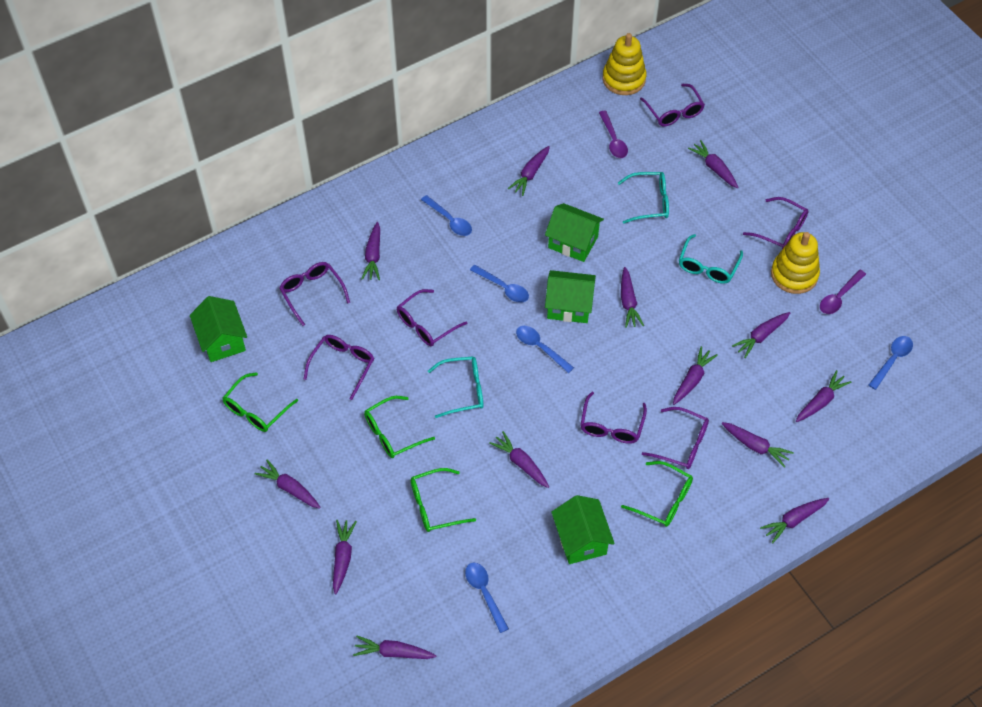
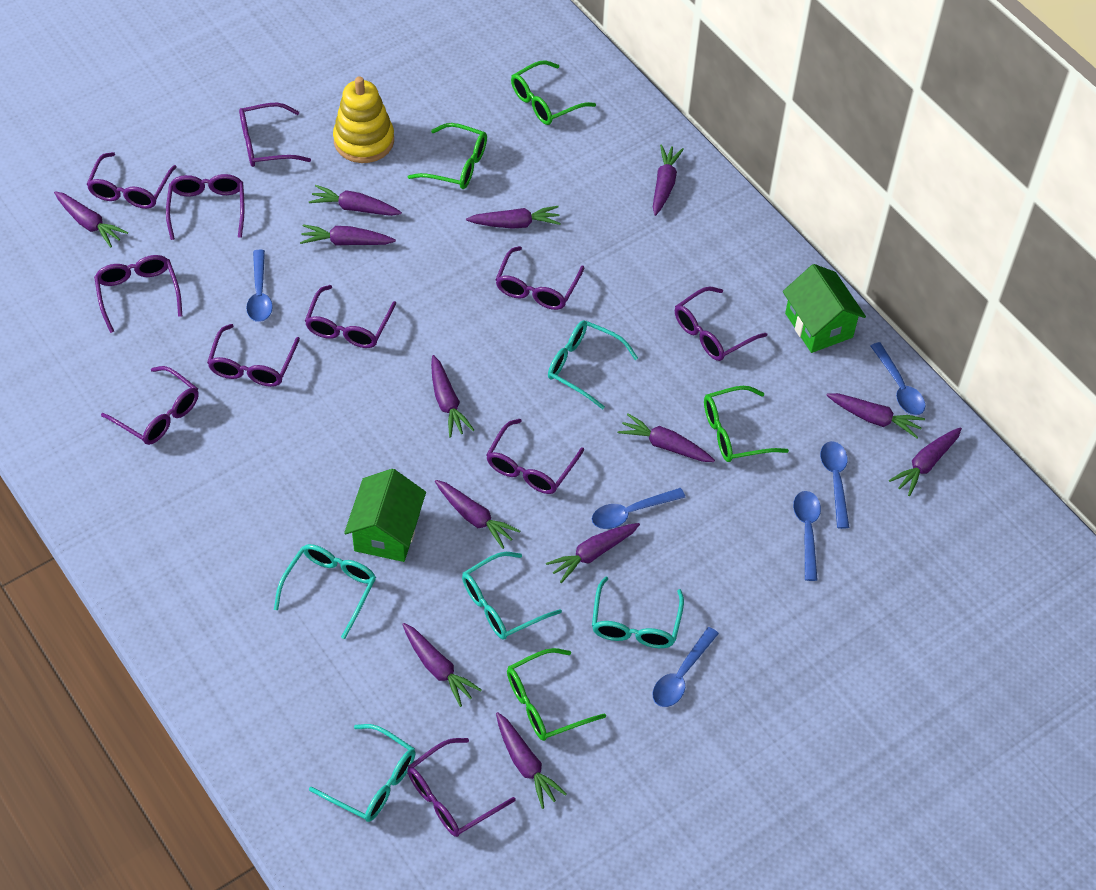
blue spoon: 5 -> 6
green house: 4 -> 2
purple glasses: 7 -> 11
purple spoon: 2 -> 0
turquoise glasses: 3 -> 5
yellow stacking toy: 2 -> 1

